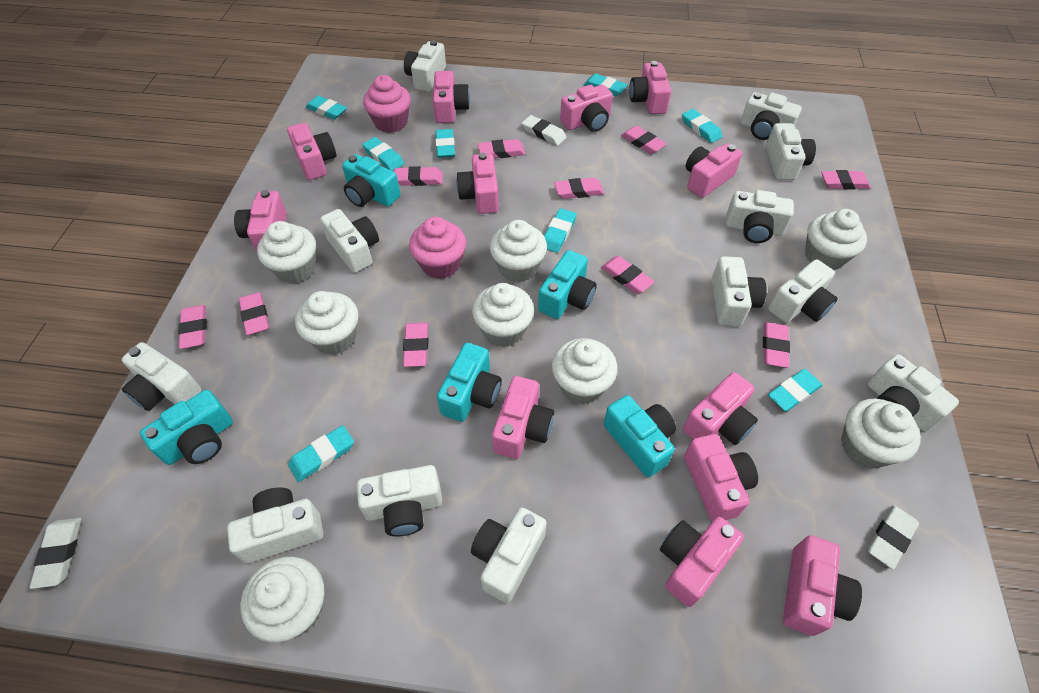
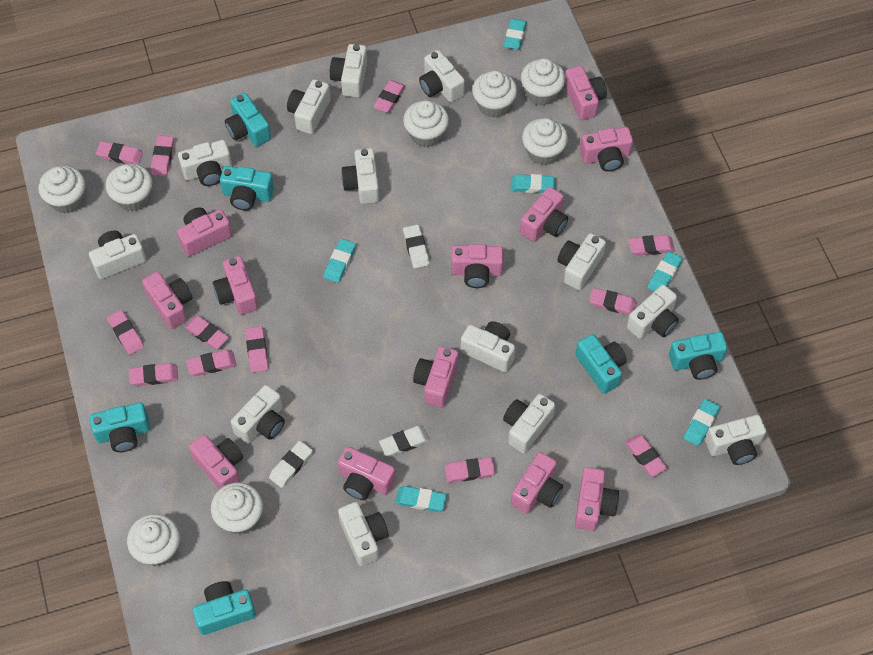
pink cupcake: 2 -> 0
pink eraser: 10 -> 12
turquoise camera: 5 -> 6
turquoise eraser: 8 -> 6
white camera: 12 -> 13

